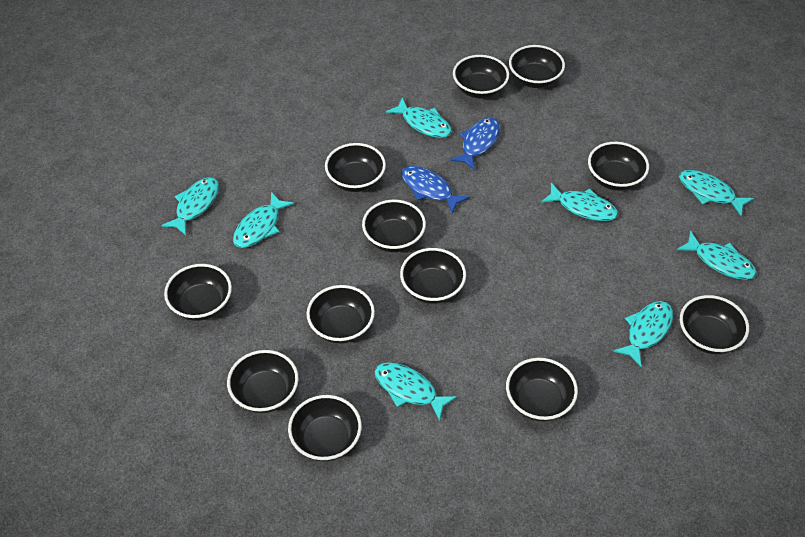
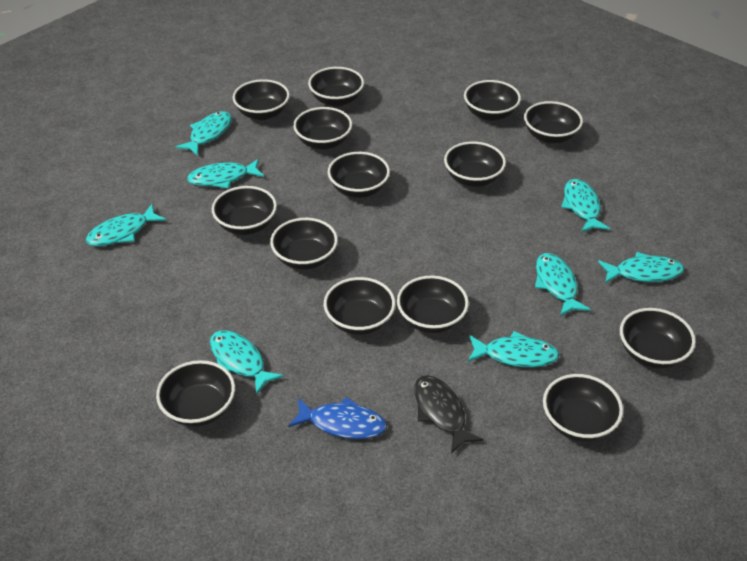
black bowl: 12 -> 14
black fish: 0 -> 1
blue fish: 2 -> 1

